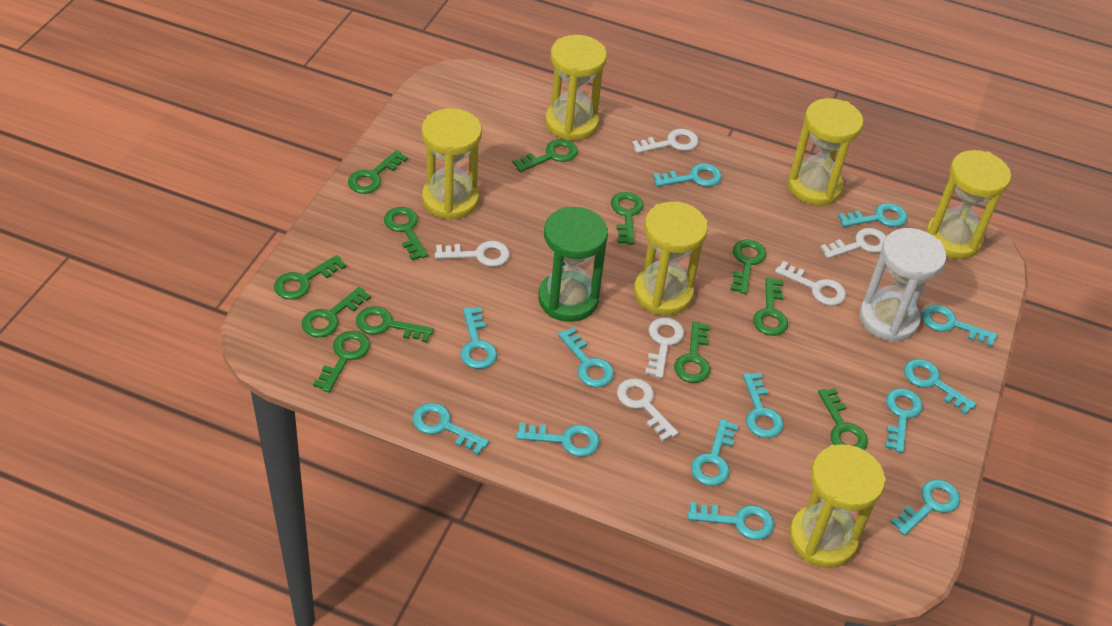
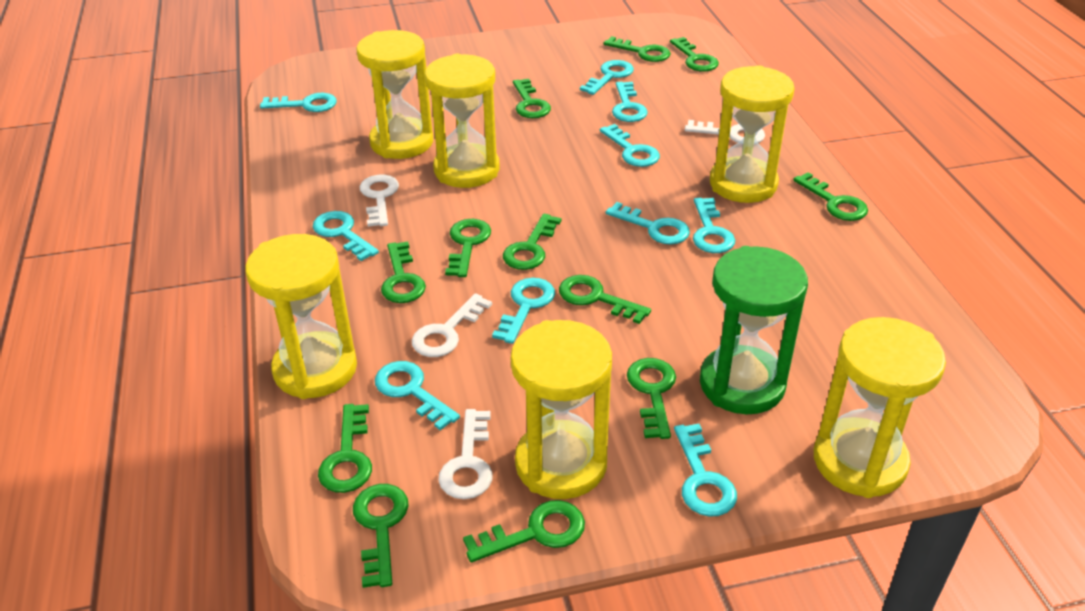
turquoise key: 13 -> 10
white hourglass: 1 -> 0
white key: 6 -> 4

